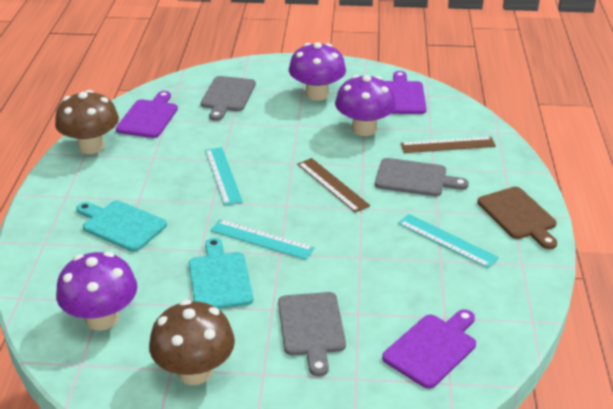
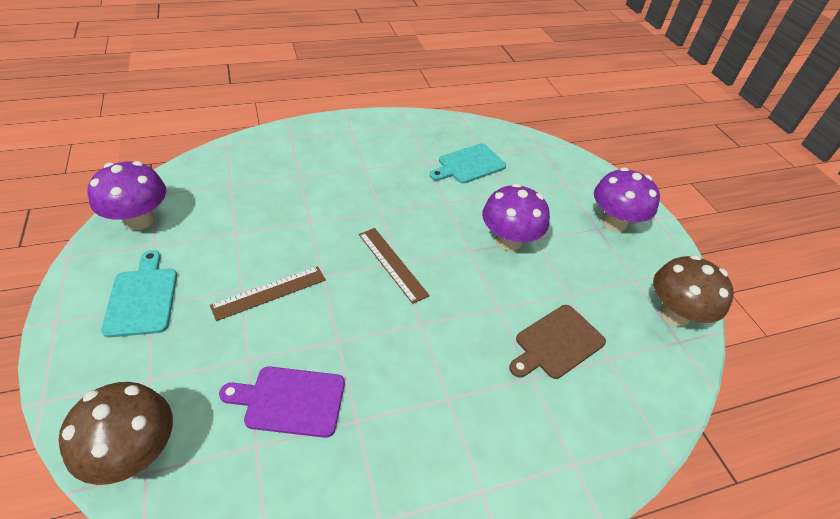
grey cutting board: 3 -> 0
purple cutting board: 3 -> 1
turquoise ruler: 3 -> 0

